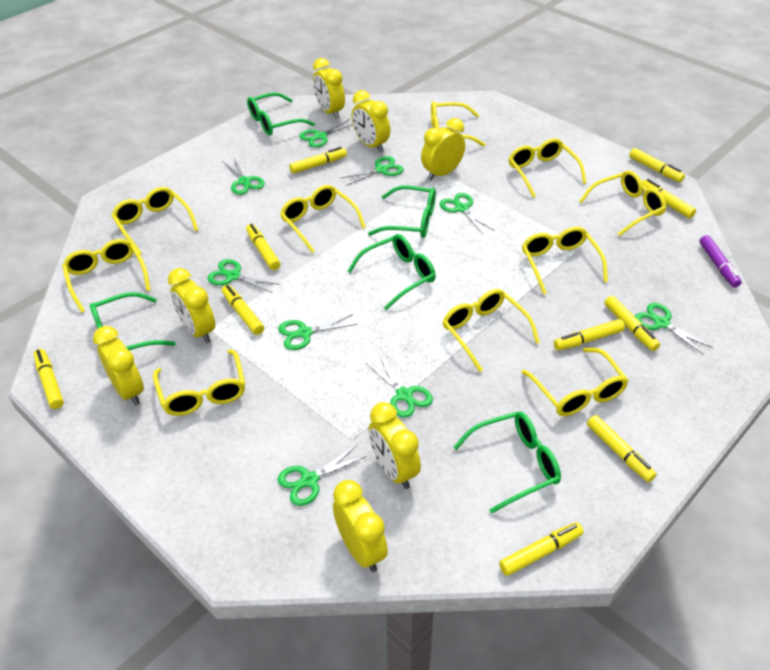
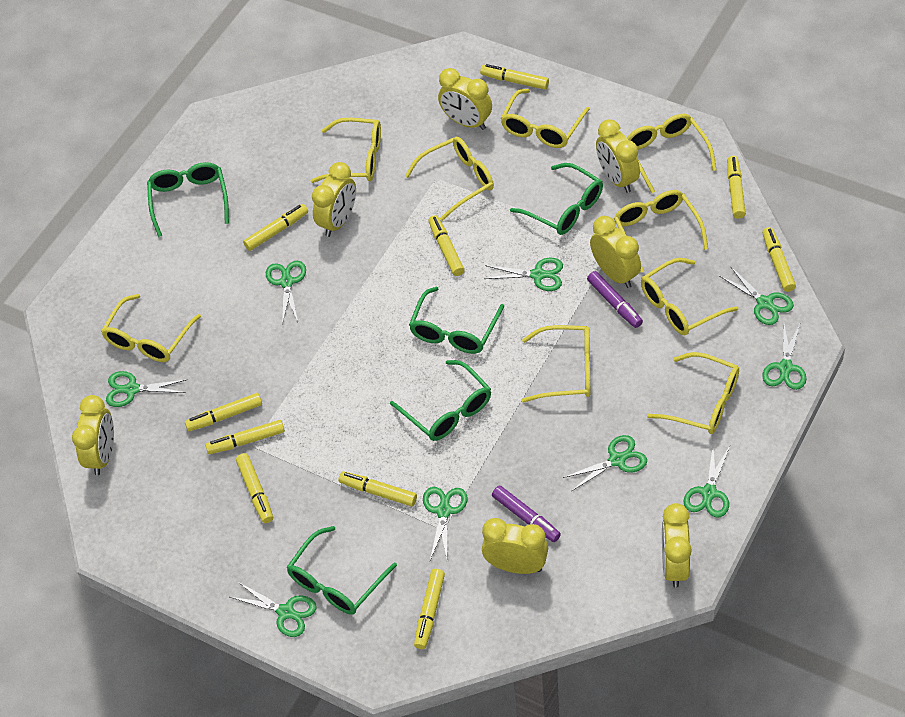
purple marker: 1 -> 2
yellow glasses: 10 -> 9

